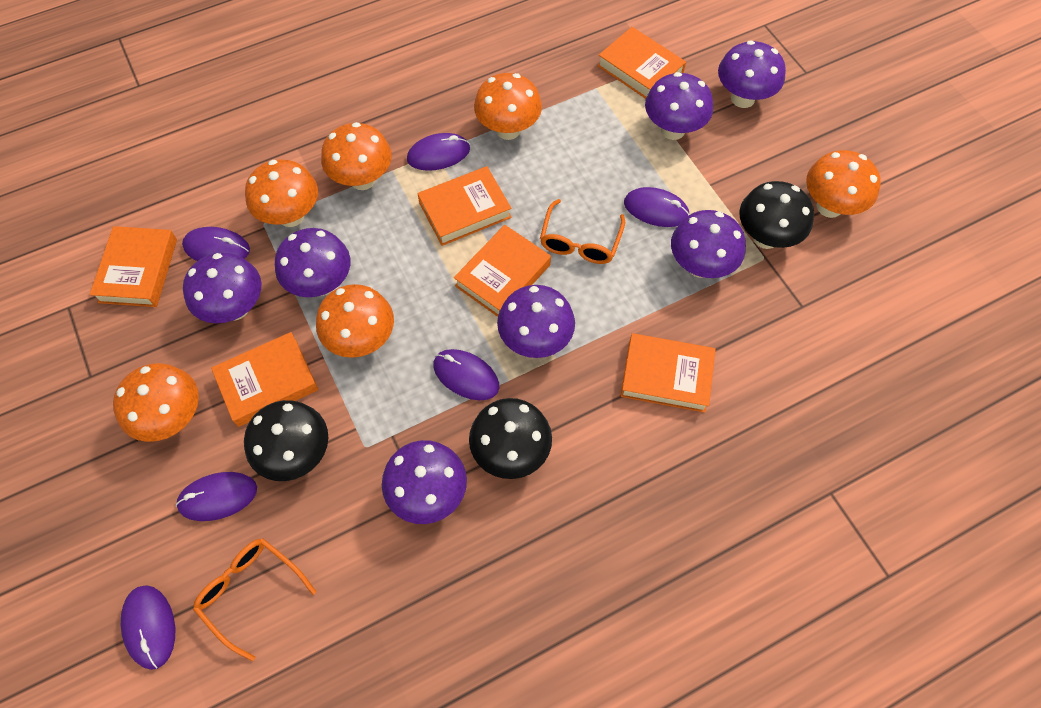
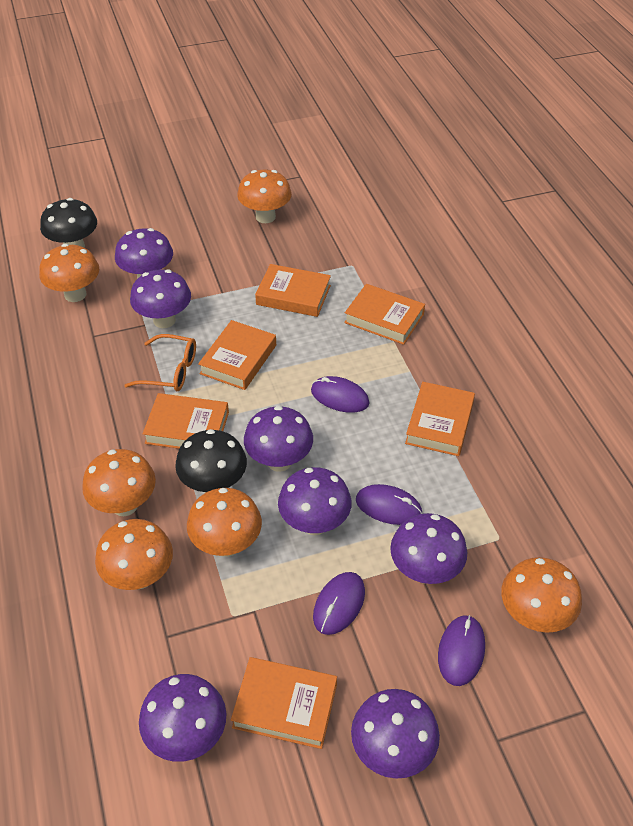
black mushroom: 3 -> 2
orange glasses: 2 -> 1
purple mouse: 6 -> 4

